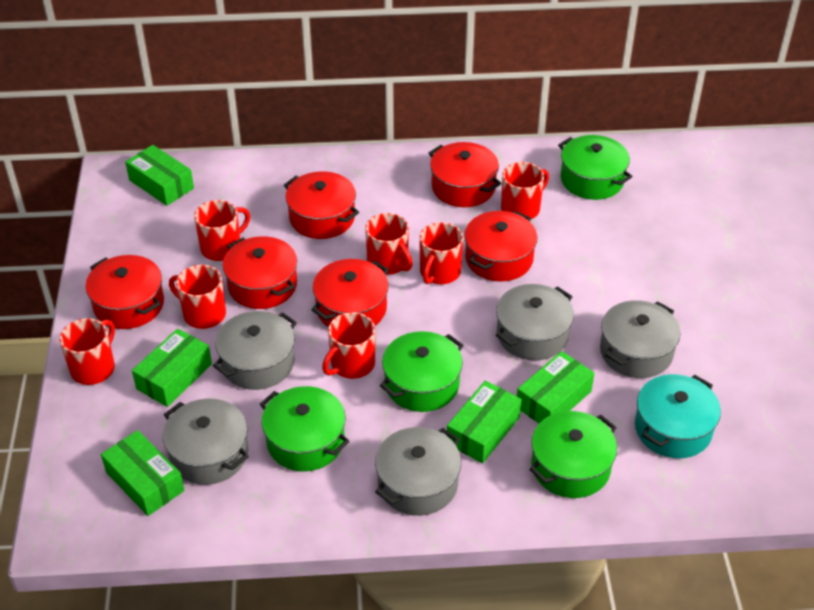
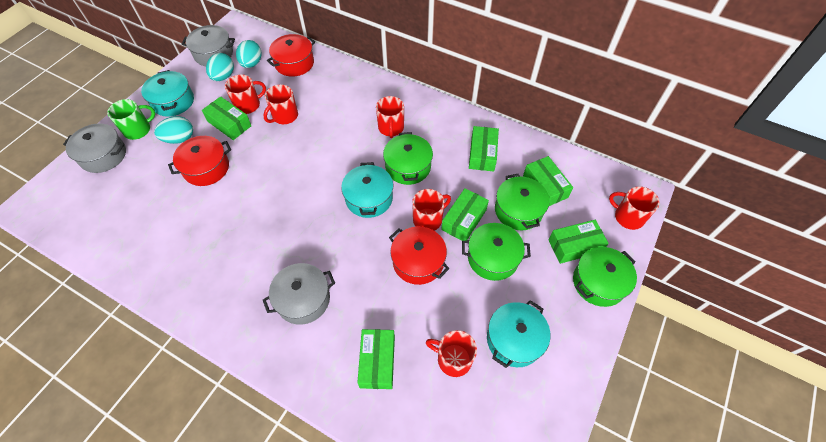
green box: 5 -> 6
green mug: 0 -> 1
grey pot: 5 -> 3
red mug: 7 -> 6
red pot: 6 -> 3
turquoise egg: 0 -> 3
turquoise pot: 1 -> 3

